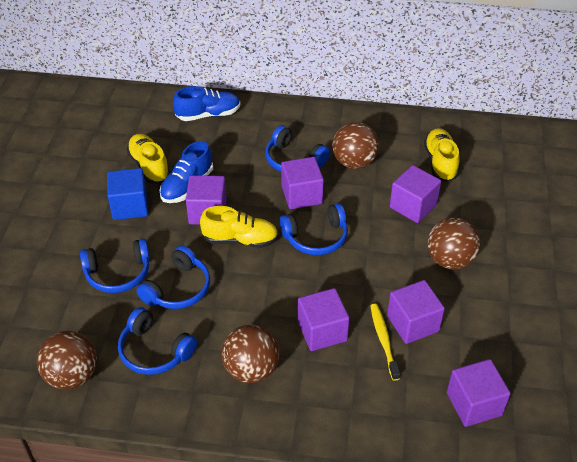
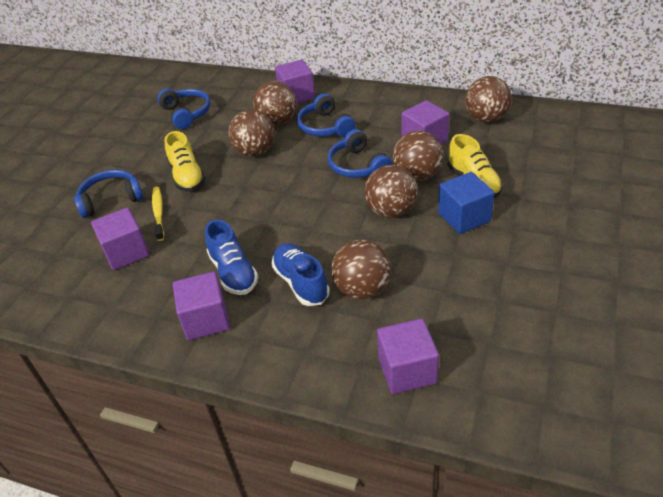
blue headphones: 5 -> 4
brown ball: 4 -> 6
purple cube: 6 -> 5
yellow shoe: 3 -> 2

